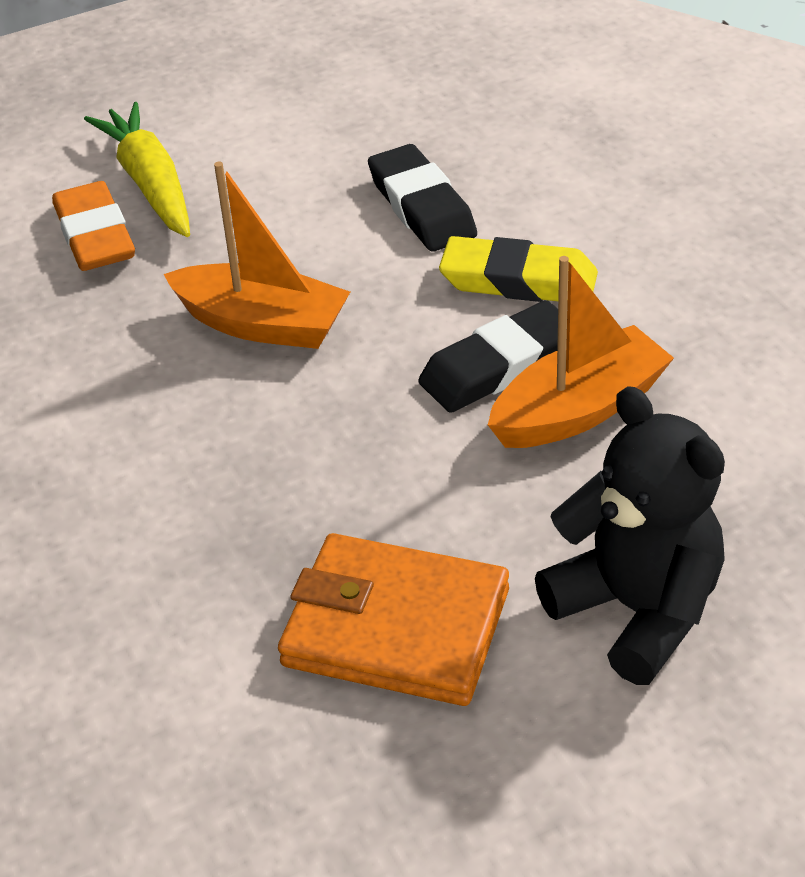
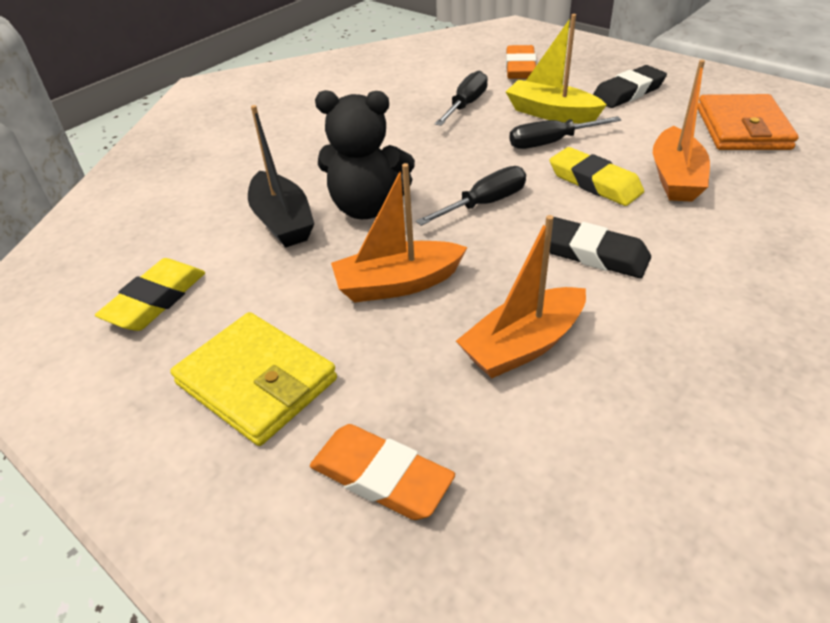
black boat: 0 -> 1
black screwdriver: 0 -> 3
orange boat: 2 -> 3
orange eraser: 1 -> 2
yellow boat: 0 -> 1
yellow carrot: 1 -> 0
yellow eraser: 1 -> 2
yellow wallet: 0 -> 1

